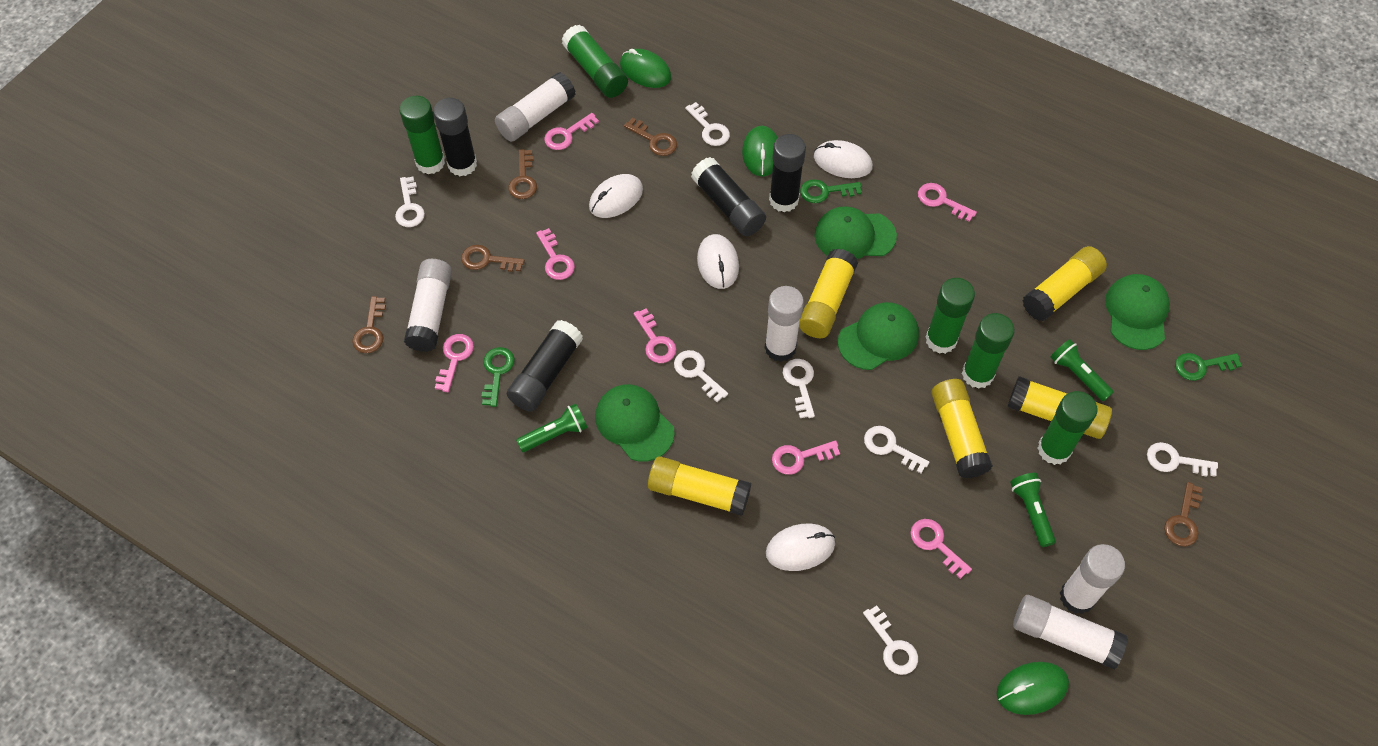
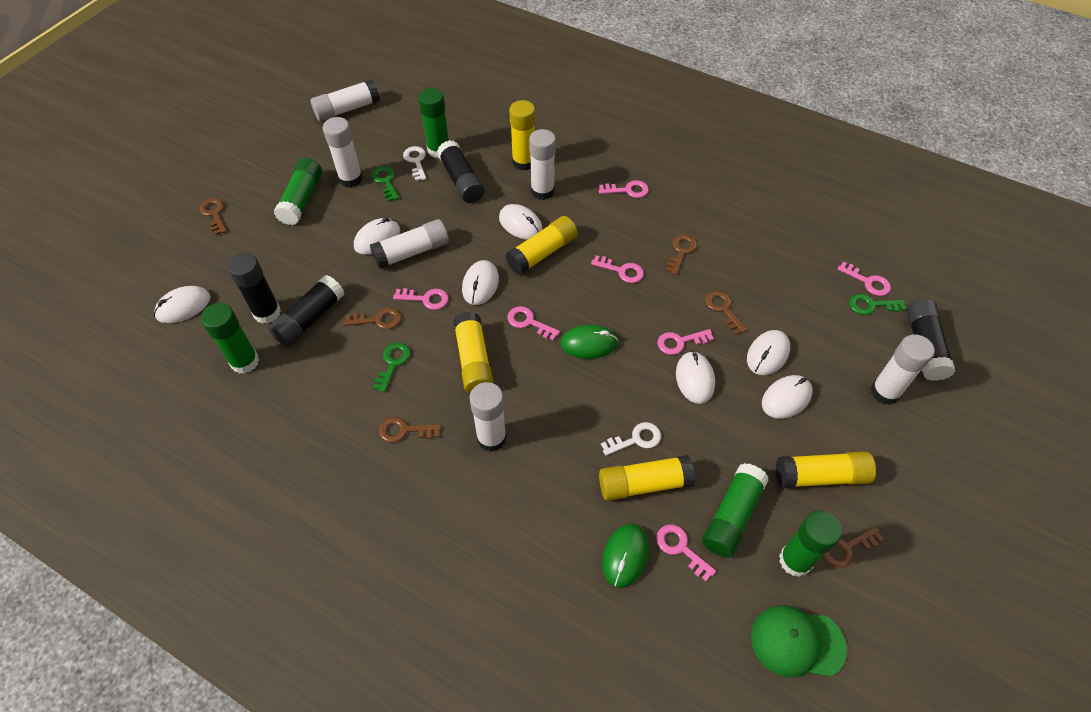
brown key: 5 -> 6
green cap: 4 -> 1
green flashlight: 3 -> 0
green mouse: 3 -> 2
white glue stick: 5 -> 6
white key: 7 -> 2
white mouse: 4 -> 7

